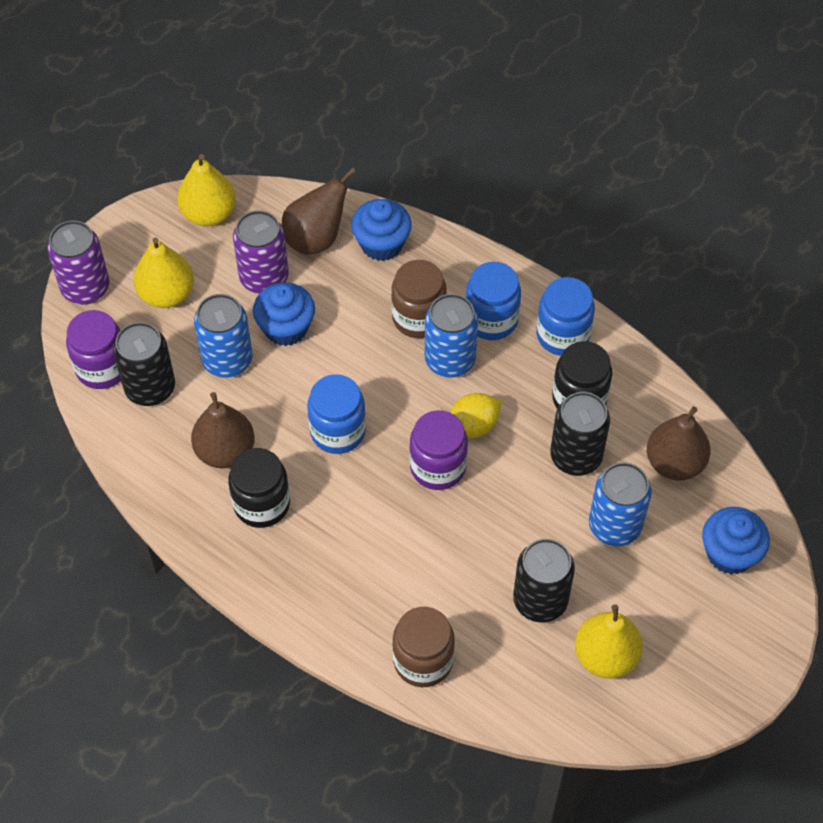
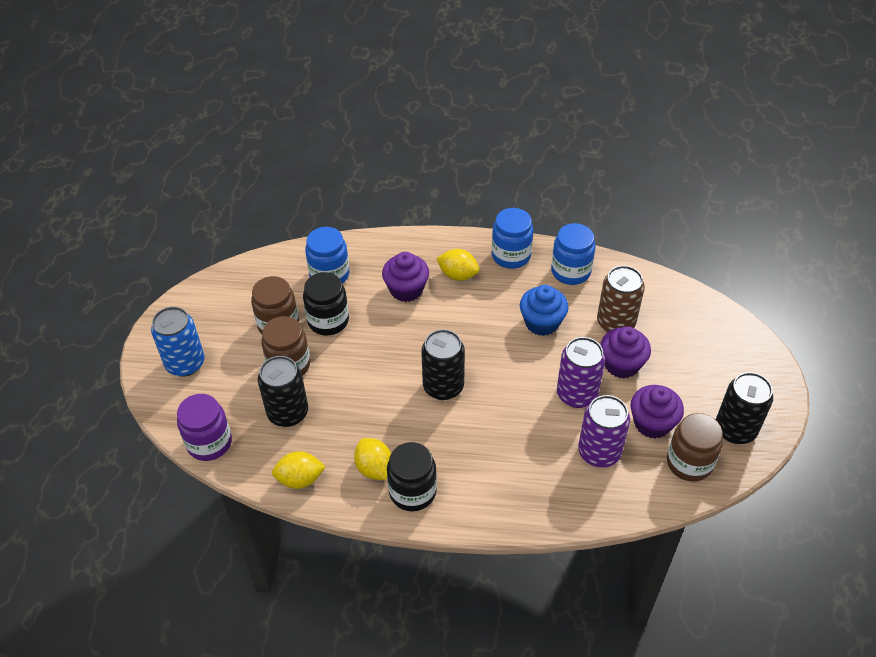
blue can: 3 -> 1
blue cupcake: 3 -> 1
brown can: 0 -> 1
brown jar: 2 -> 3
brown pear: 3 -> 0
purple cupcake: 0 -> 3
purple jar: 2 -> 1
yellow lemon: 1 -> 3
yellow pear: 3 -> 0

